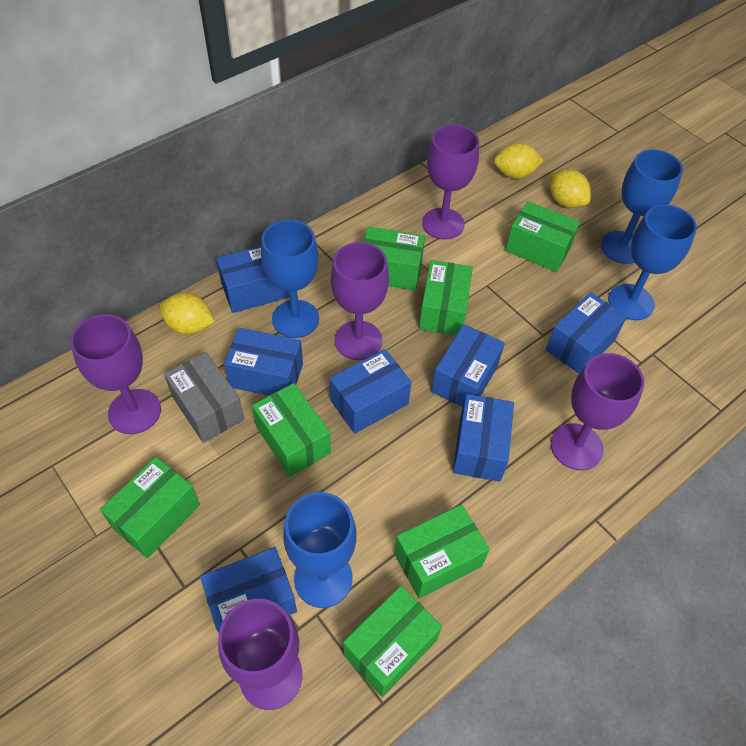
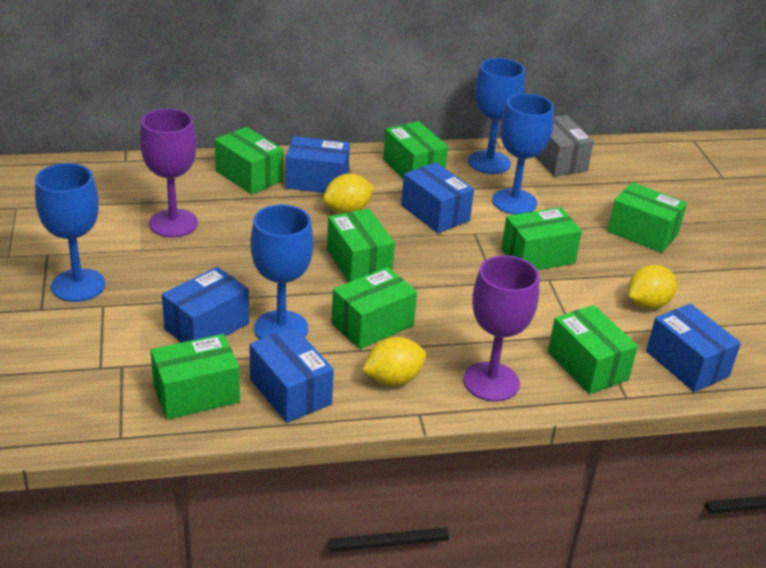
blue box: 7 -> 5
green box: 7 -> 8
purple goblet: 5 -> 2

